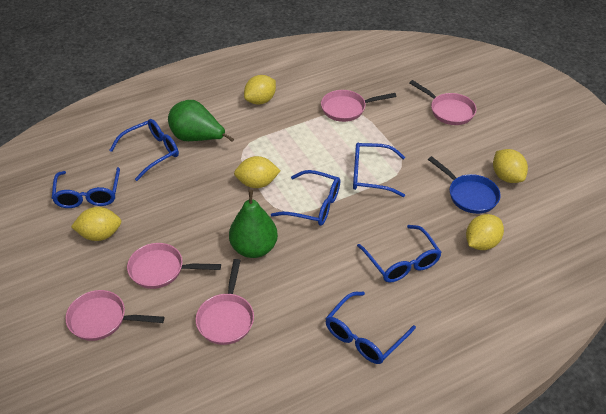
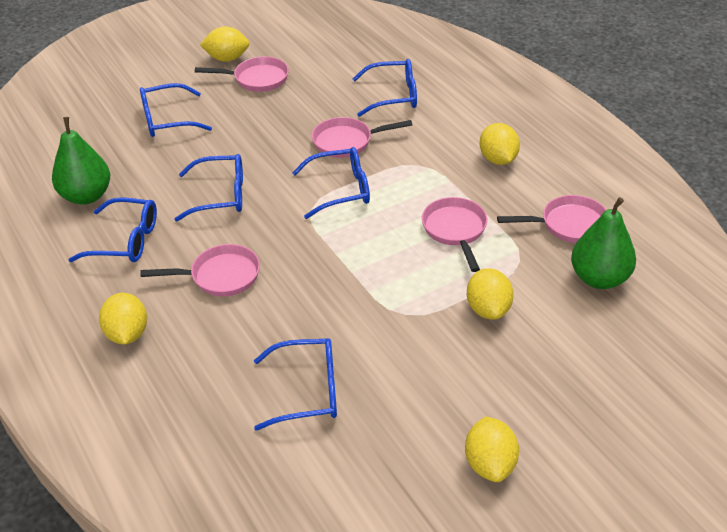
blue pan: 1 -> 0

